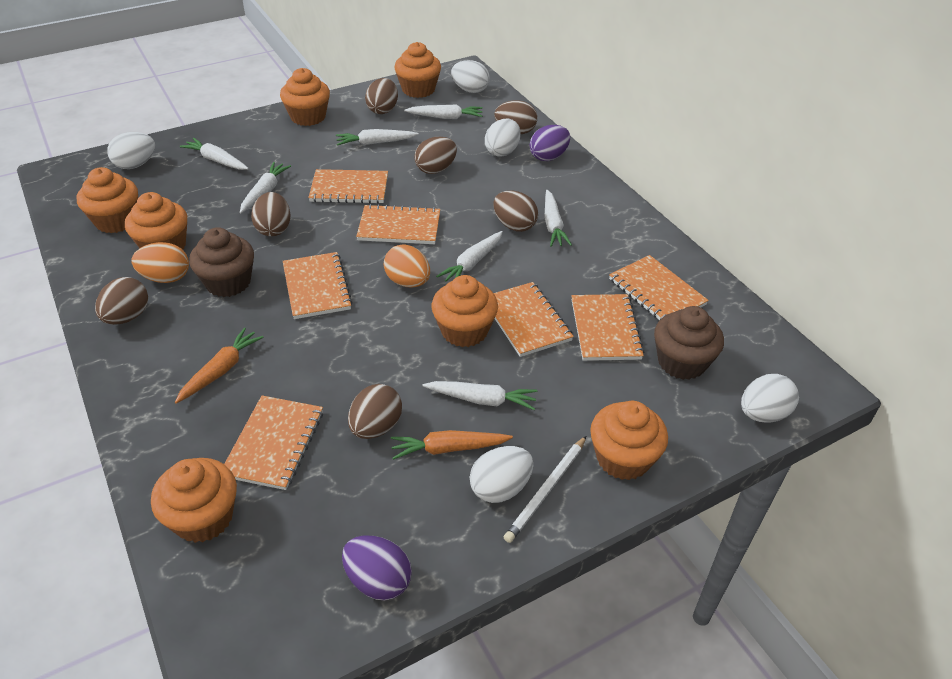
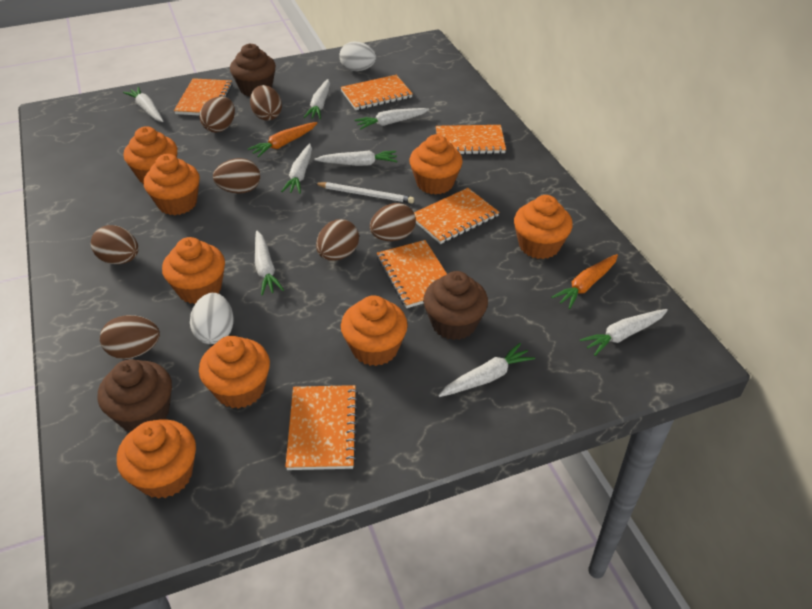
brown cupcake: 2 -> 3
orange cupcake: 7 -> 8
orange egg: 2 -> 0
orange notebook: 7 -> 6
purple egg: 2 -> 0
white carrot: 7 -> 8
white egg: 5 -> 2

